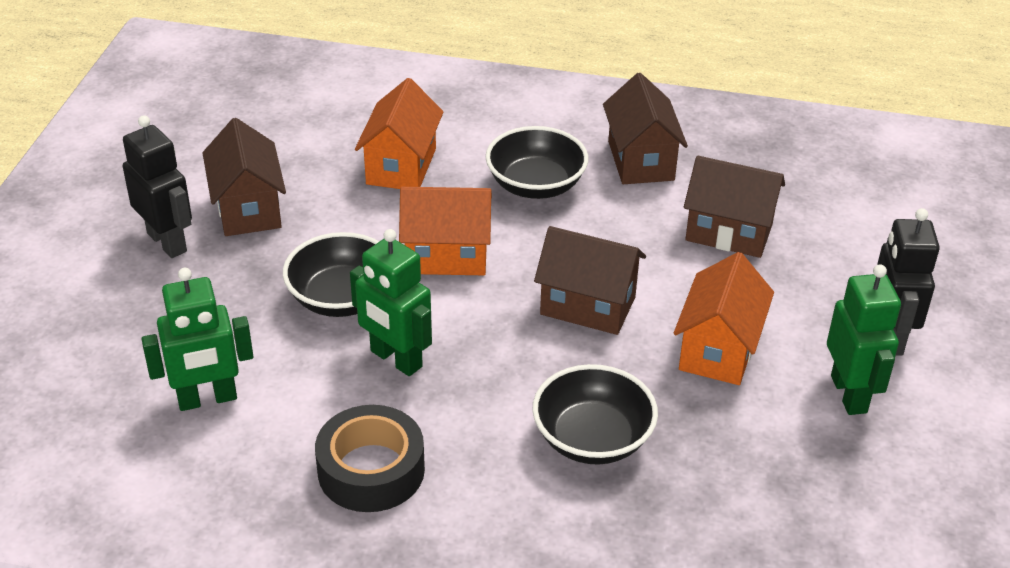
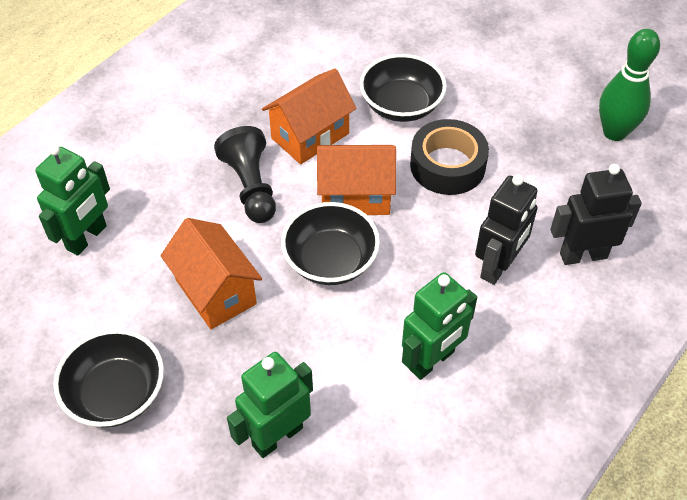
black pawn: 0 -> 1
brown house: 4 -> 0
green bowling pin: 0 -> 1

